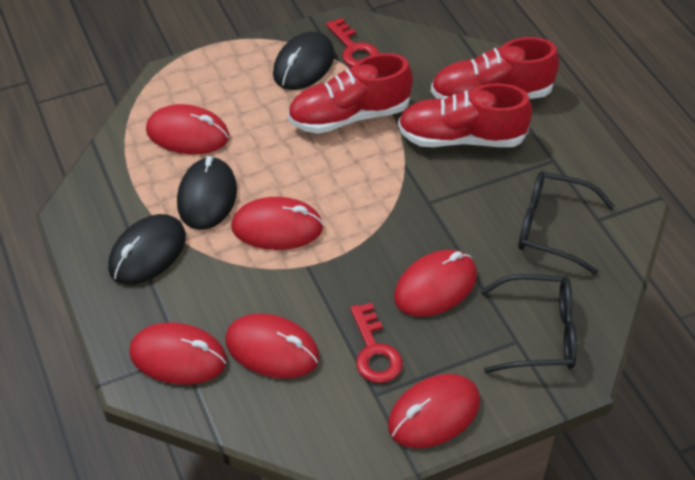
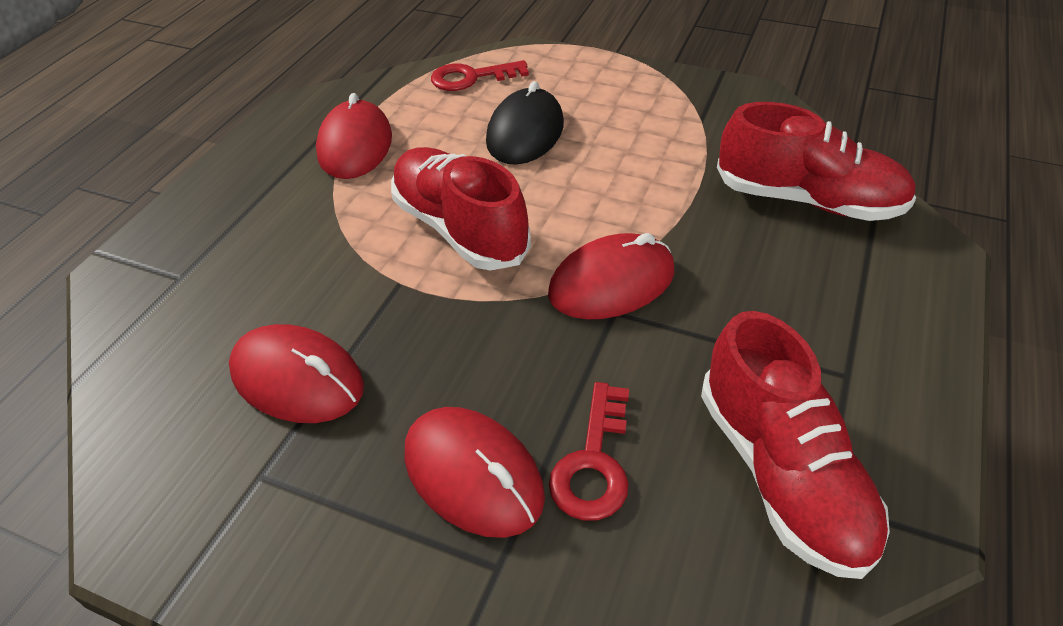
black glasses: 2 -> 0
black mouse: 3 -> 1
red mouse: 6 -> 4

